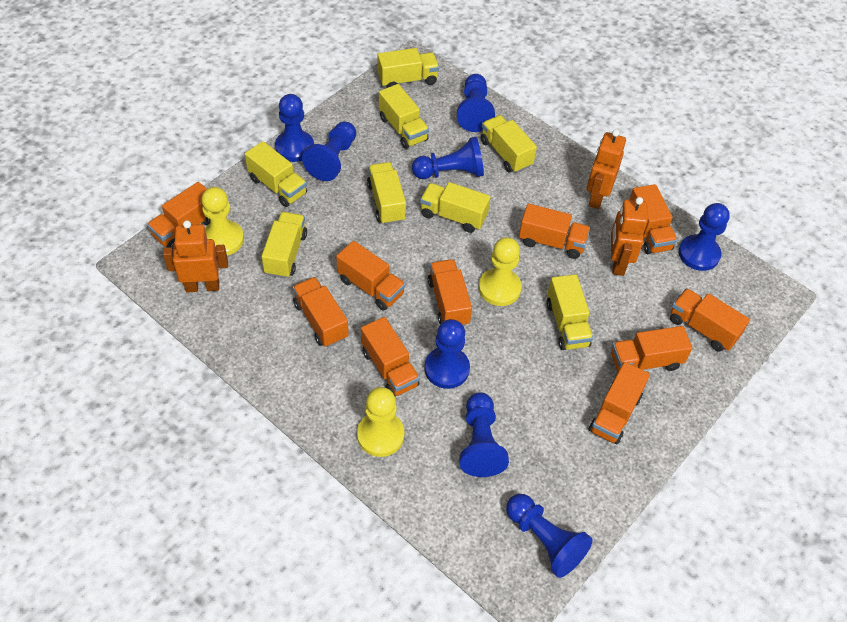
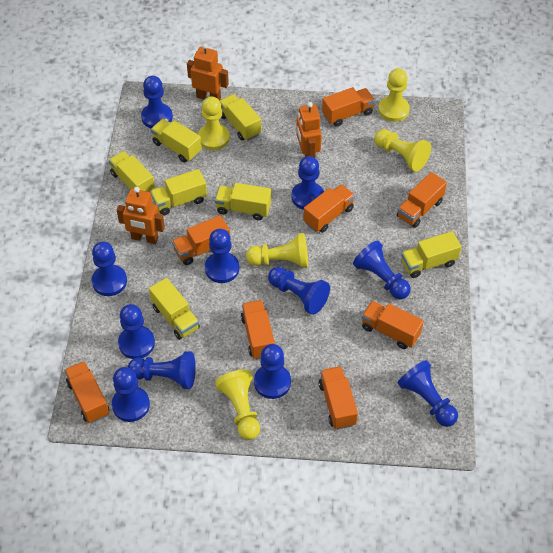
blue pawn: 8 -> 11
orange truck: 10 -> 8
yellow pawn: 3 -> 5
yellow truck: 8 -> 7

